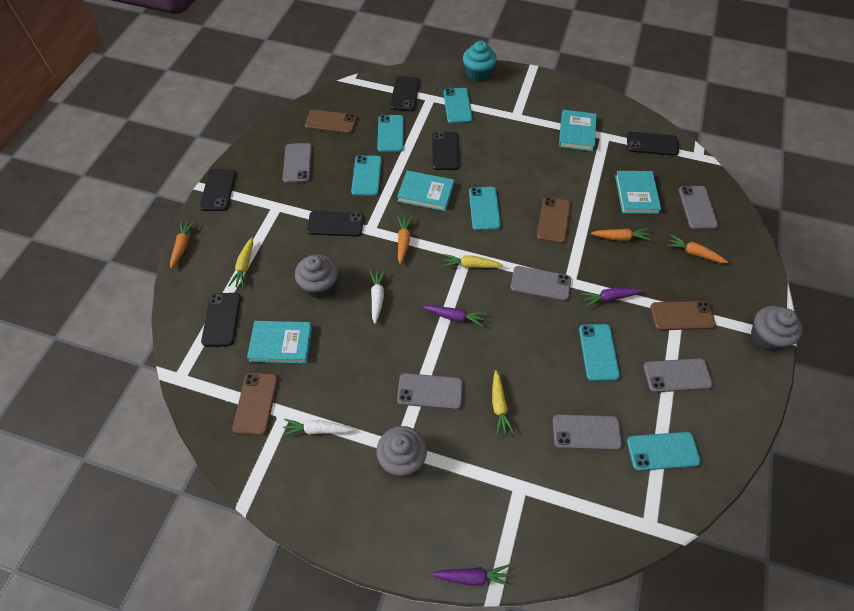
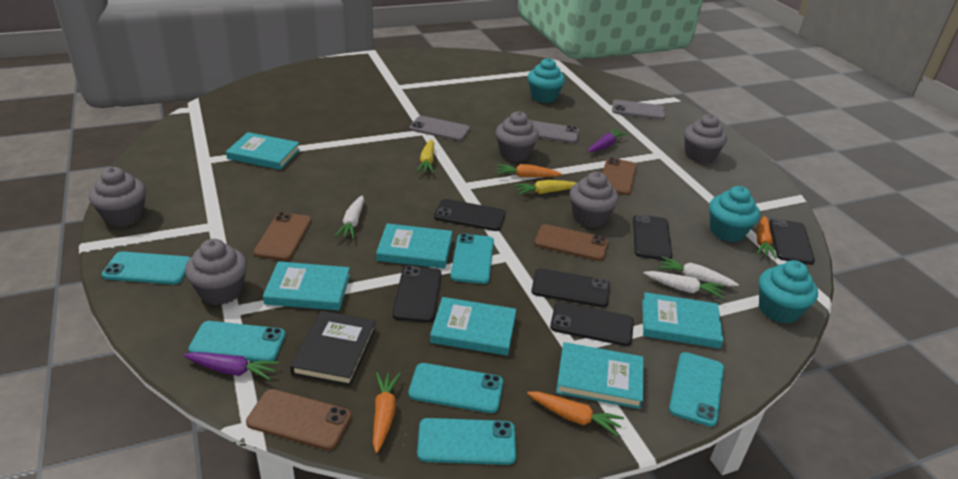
black book: 0 -> 1
grey cupcake: 3 -> 5
grey phone: 6 -> 3
purple carrot: 3 -> 2
turquoise book: 4 -> 6
turquoise cupcake: 1 -> 3
white carrot: 2 -> 3
yellow carrot: 3 -> 2

